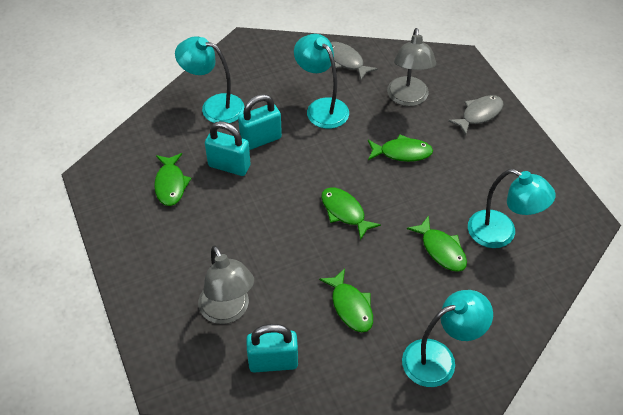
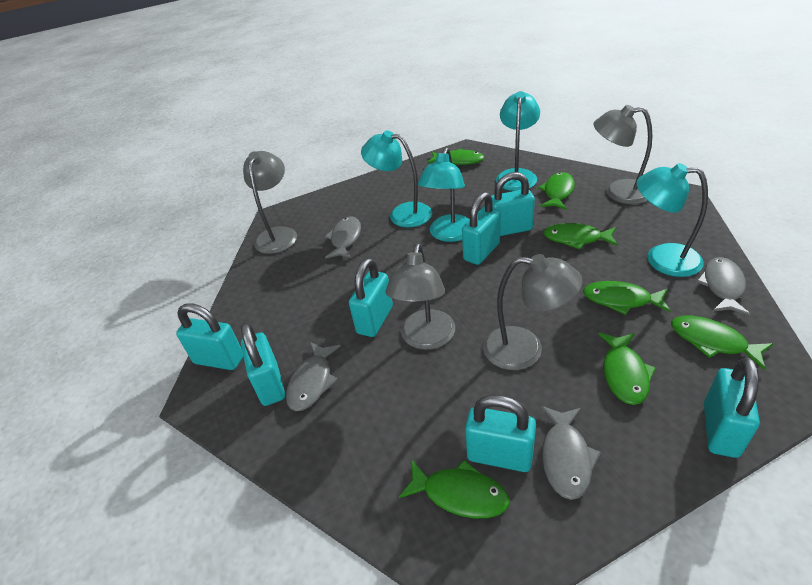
green fish: 5 -> 7
grey fish: 2 -> 4
grey lamp: 2 -> 4
turquoise padlock: 3 -> 7

